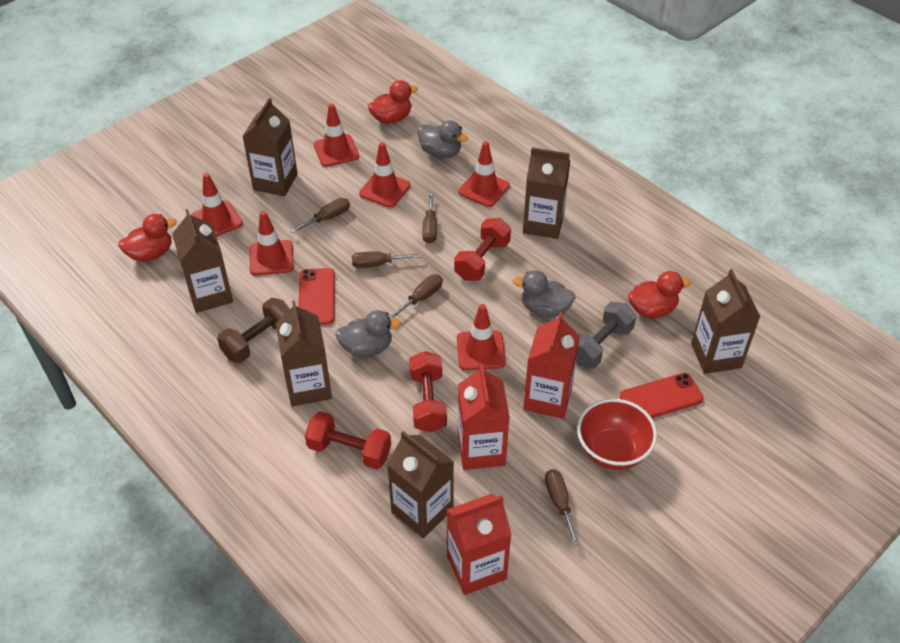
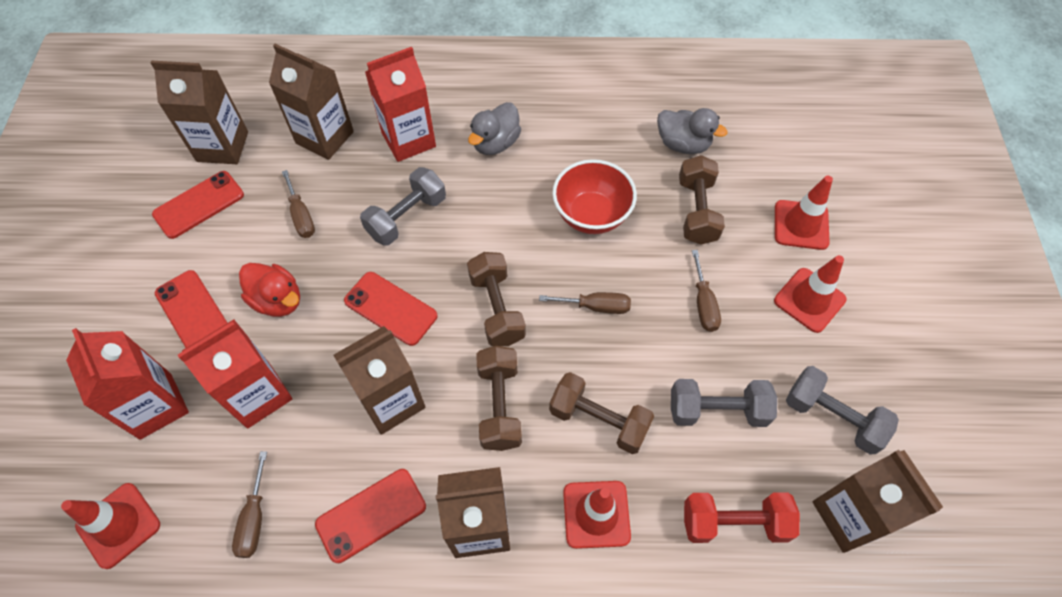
brown carton: 6 -> 5
brown dumbbell: 1 -> 4
brown screwdriver: 5 -> 4
grey duck: 3 -> 2
grey dumbbell: 1 -> 3
red duck: 3 -> 1
red dumbbell: 3 -> 1
red phone: 2 -> 4
red traffic cone: 6 -> 4

